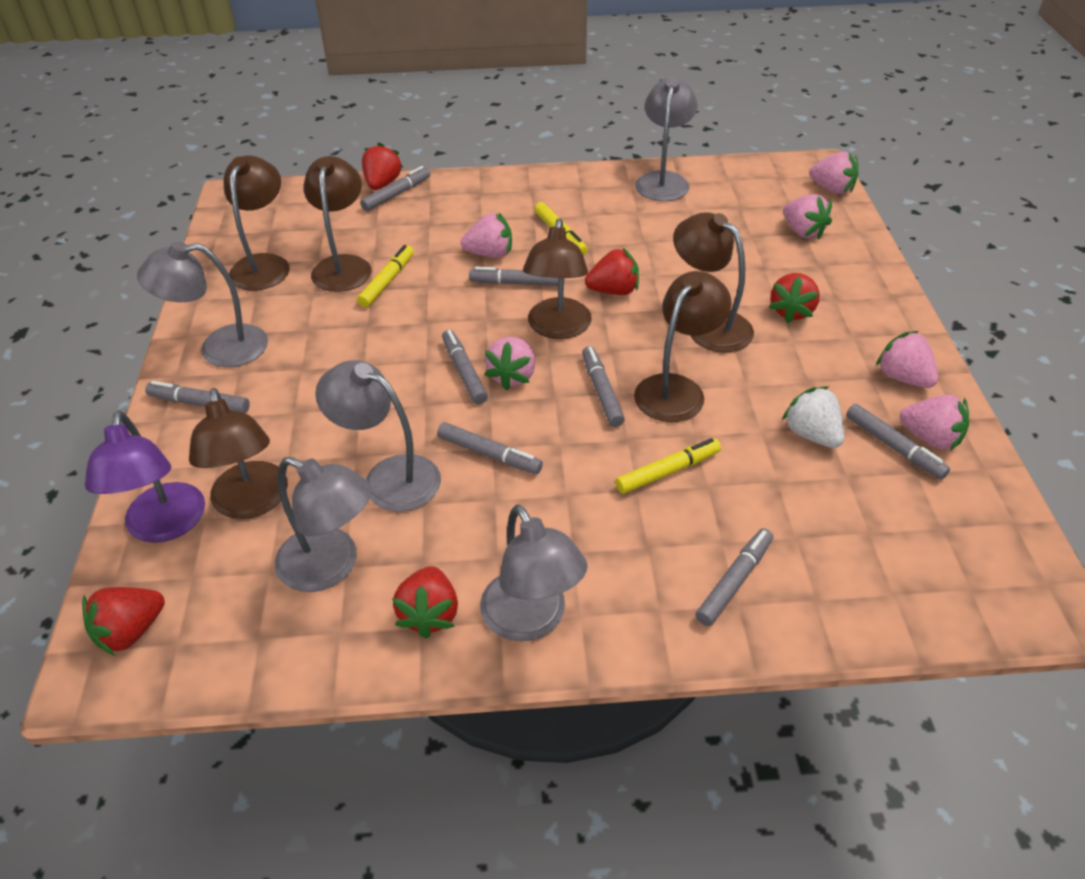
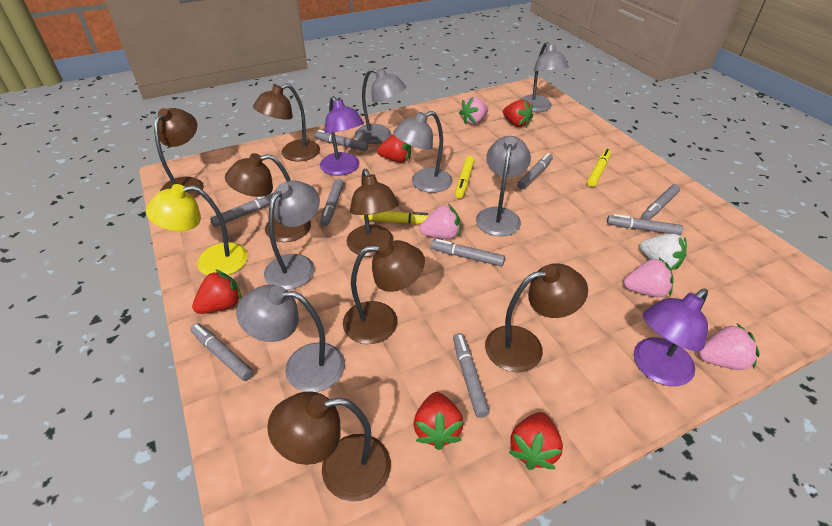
brown lamp: 6 -> 7
grey lamp: 5 -> 6
grey marker: 8 -> 9
pink strawberry: 6 -> 4
purple lamp: 1 -> 2
yellow lamp: 0 -> 1

